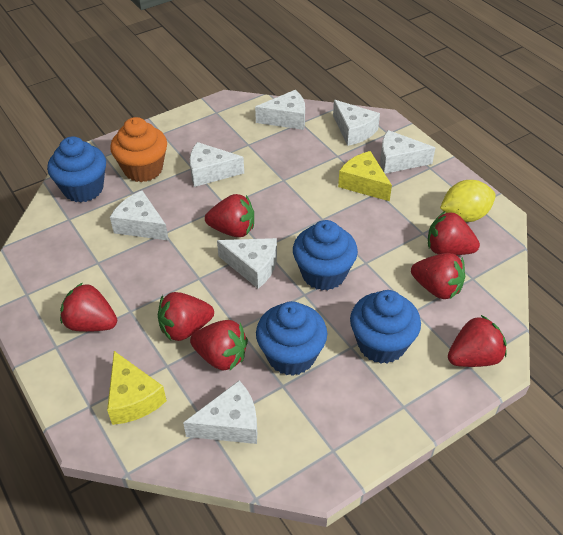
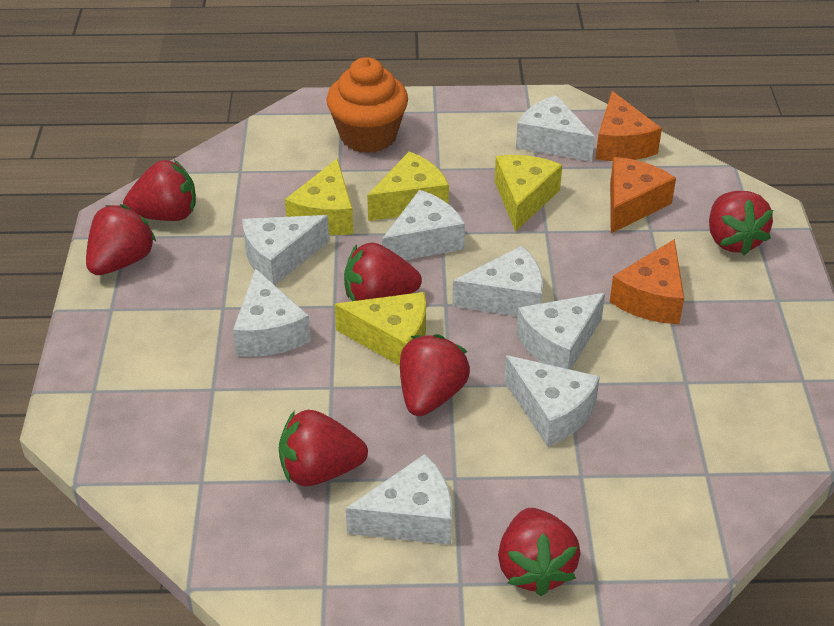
blue cupcake: 4 -> 0
orange cheese: 0 -> 3
white cheese: 7 -> 8
yellow cheese: 2 -> 4
yellow lemon: 1 -> 0

